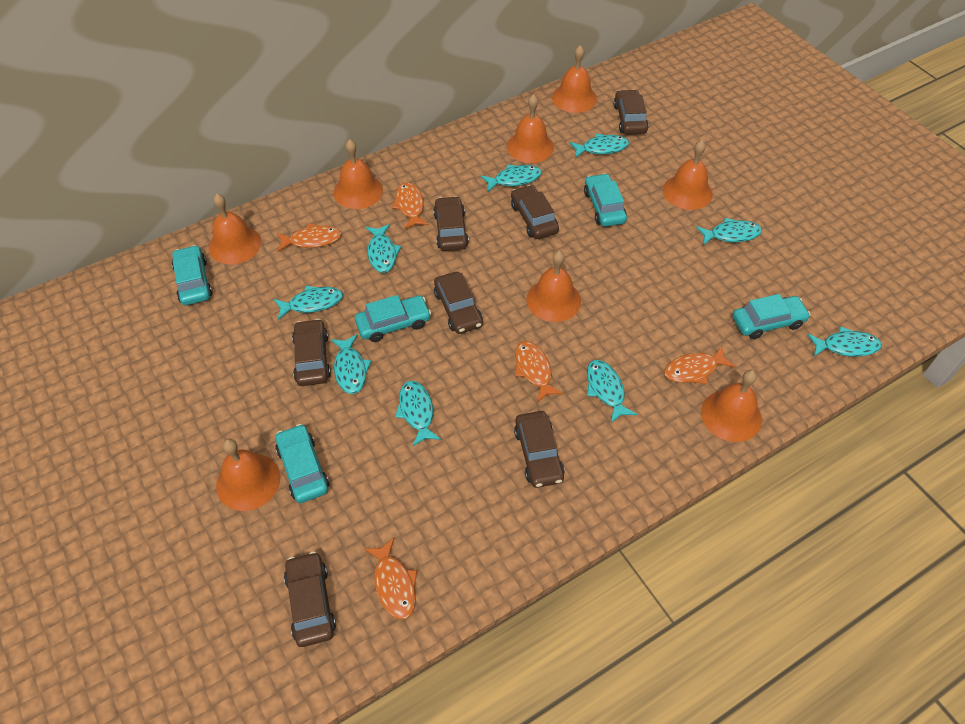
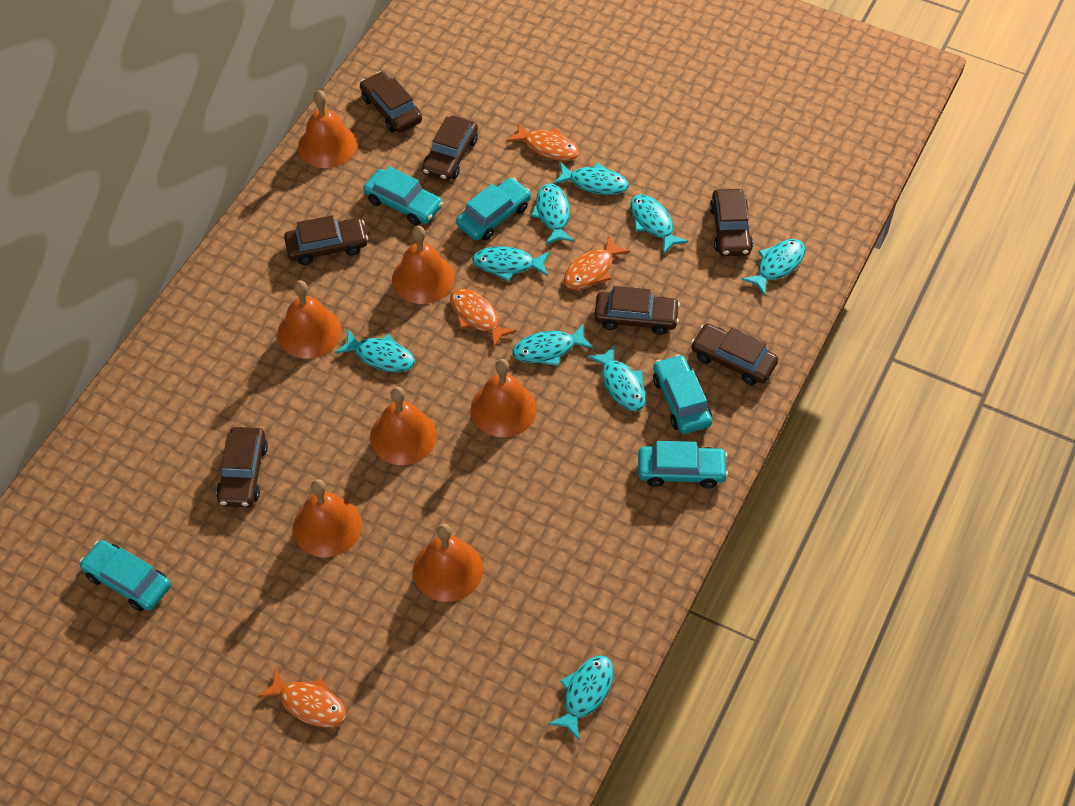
orange bell: 8 -> 7
orange fish: 5 -> 4

